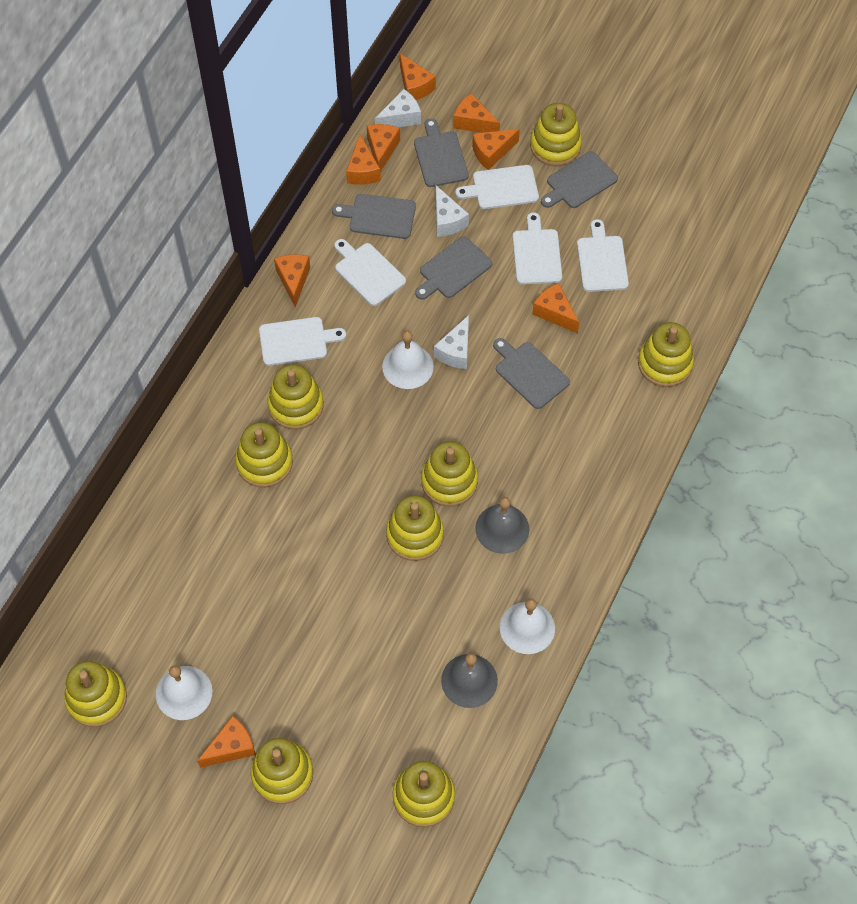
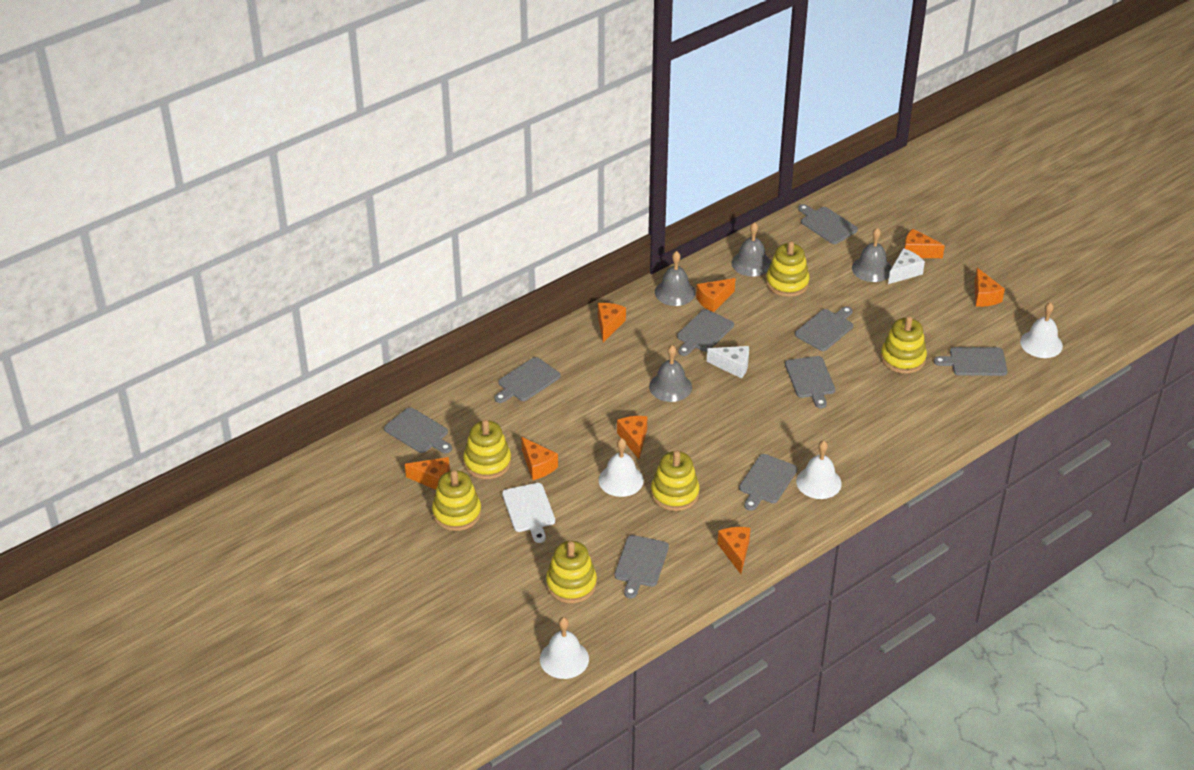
grey bell: 2 -> 4
grey cutting board: 5 -> 9
white bell: 3 -> 4
white cheese: 3 -> 2
white cutting board: 5 -> 1
yellow stacking toy: 9 -> 6

